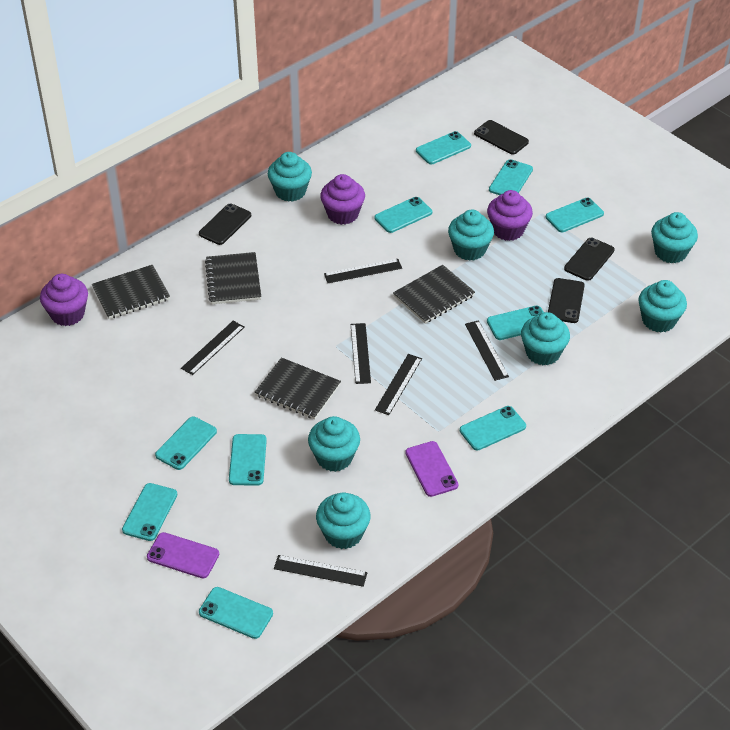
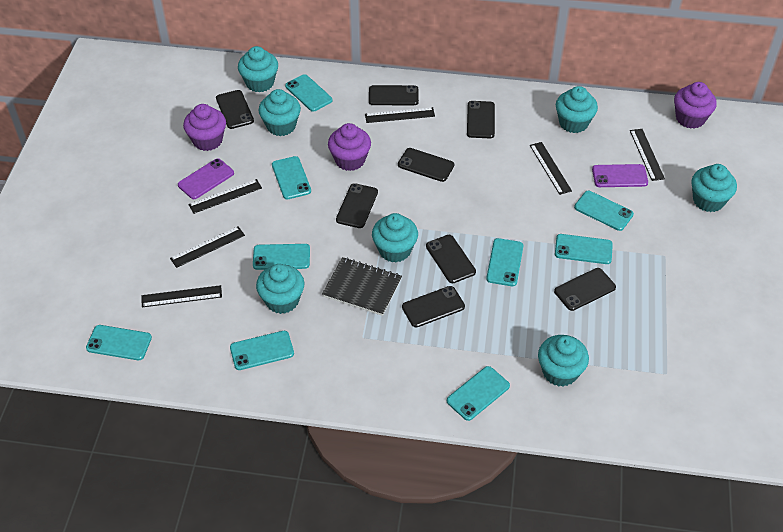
black notebook: 4 -> 1
black phone: 4 -> 8
turquoise phone: 10 -> 9

